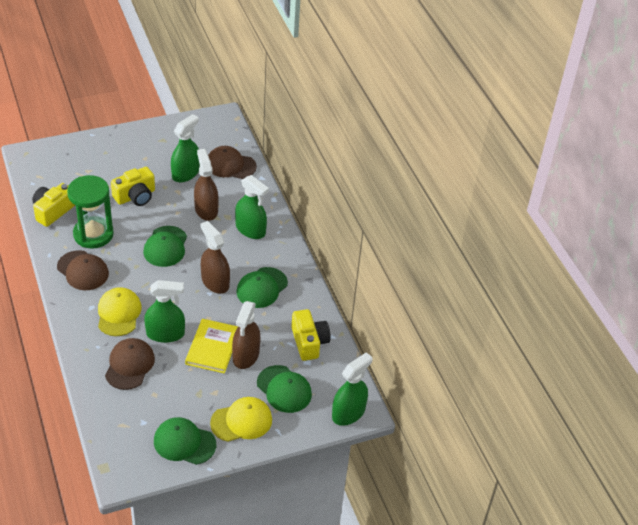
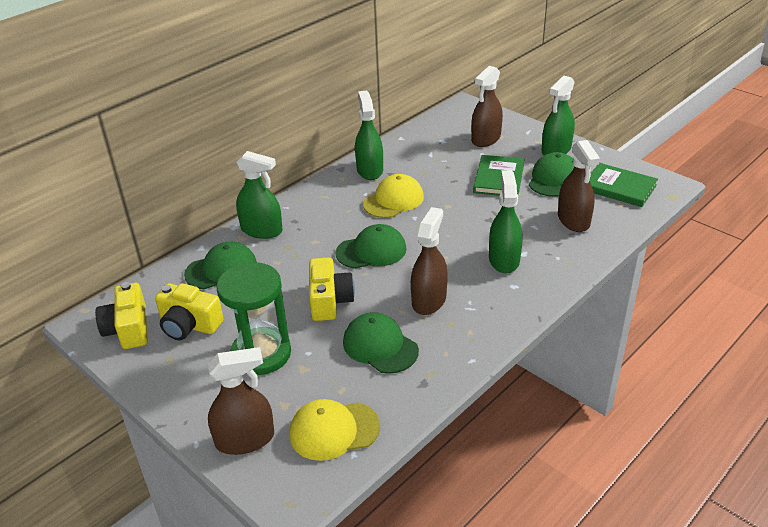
brown cap: 3 -> 0
brown spray bottle: 3 -> 4
green book: 0 -> 2
yellow book: 1 -> 0

